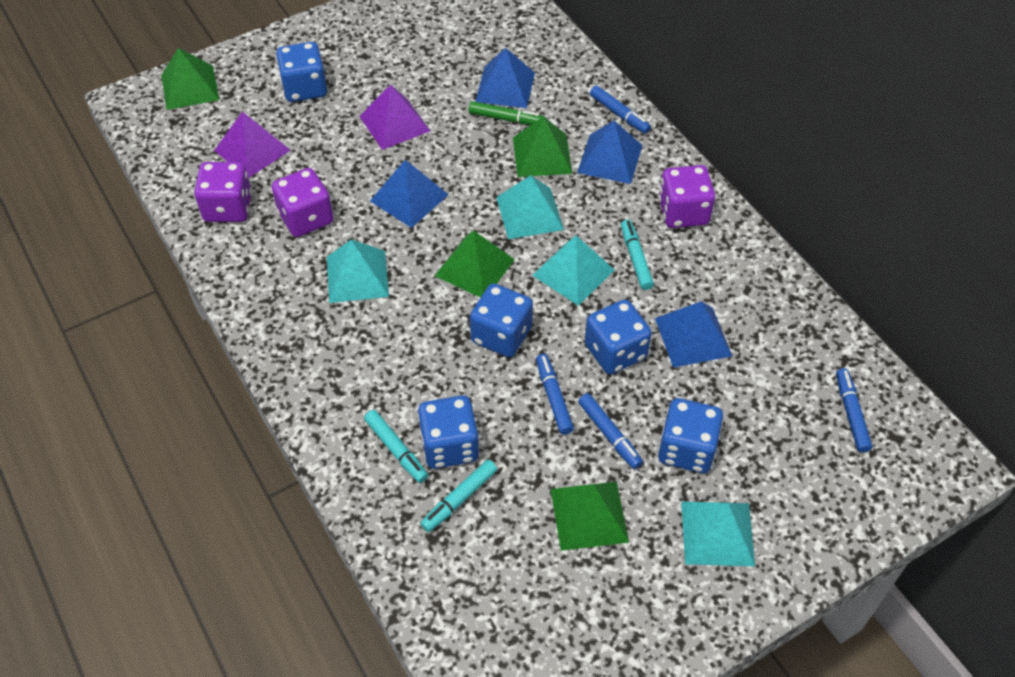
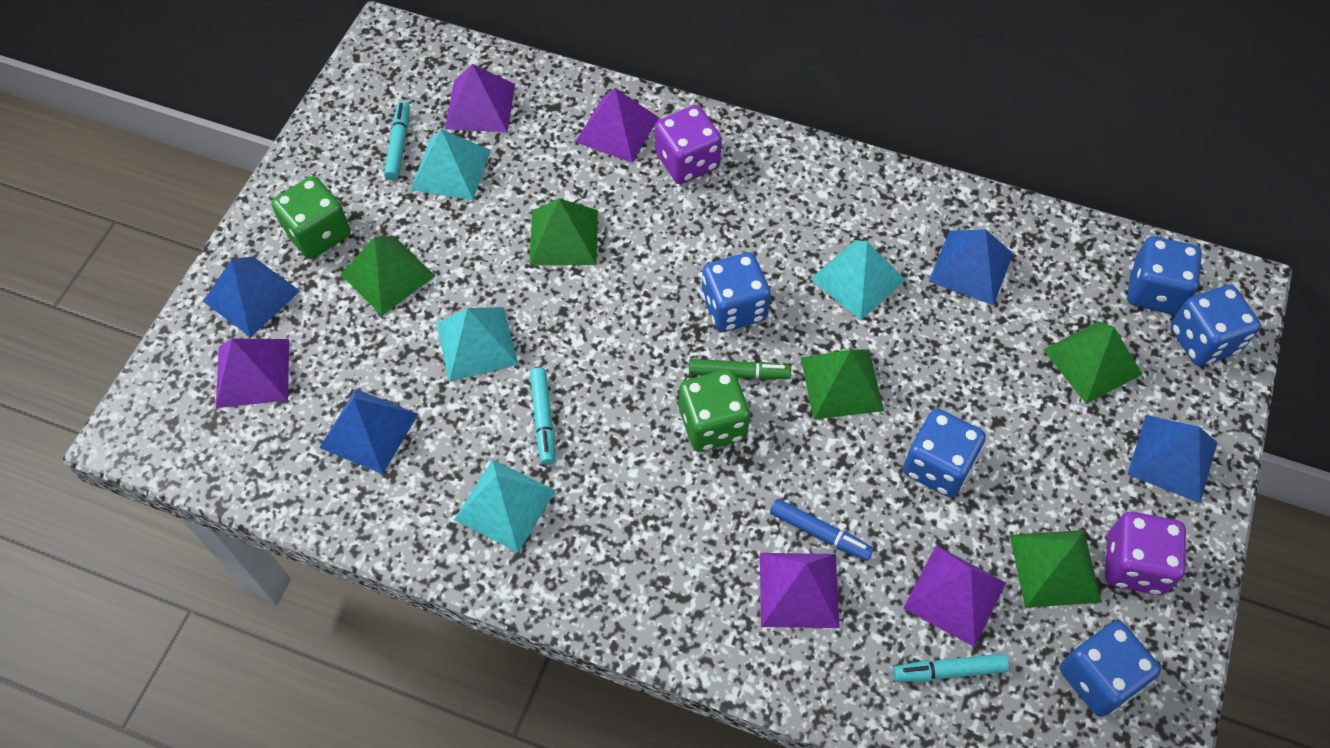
blue marker: 4 -> 1
green dice: 0 -> 2
green pyramid: 4 -> 5
purple dice: 3 -> 2
purple pyramid: 2 -> 5

